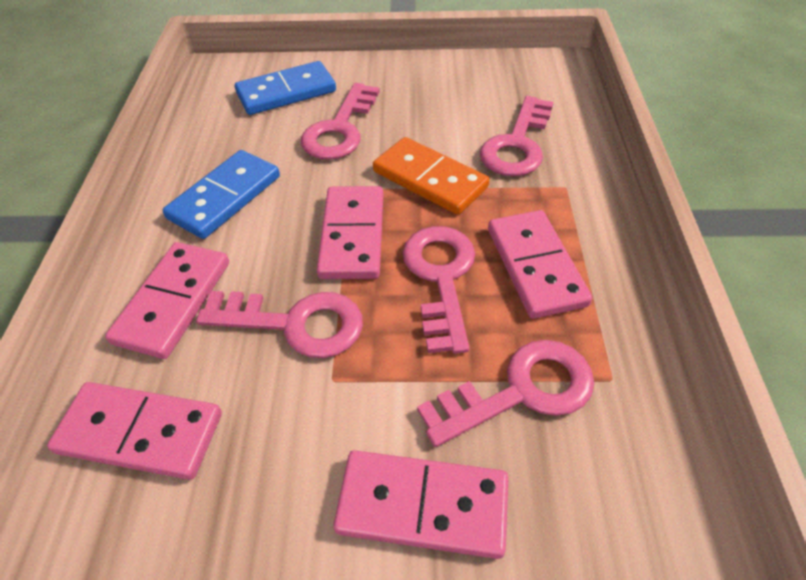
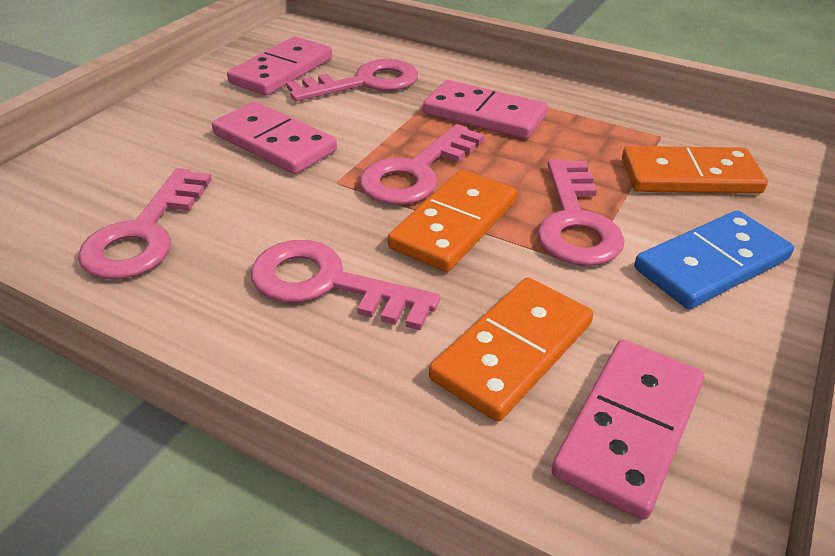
blue domino: 2 -> 1
orange domino: 1 -> 3
pink domino: 5 -> 4

